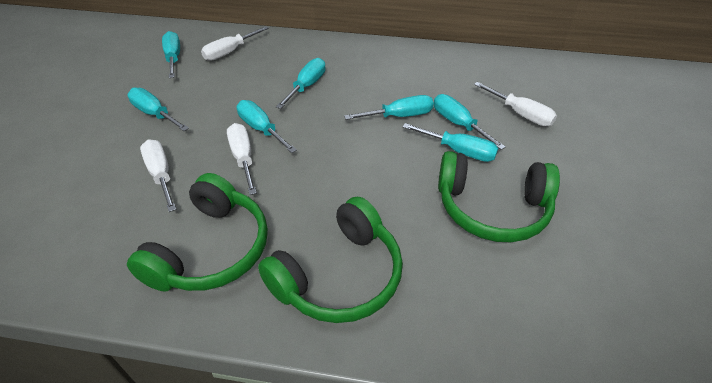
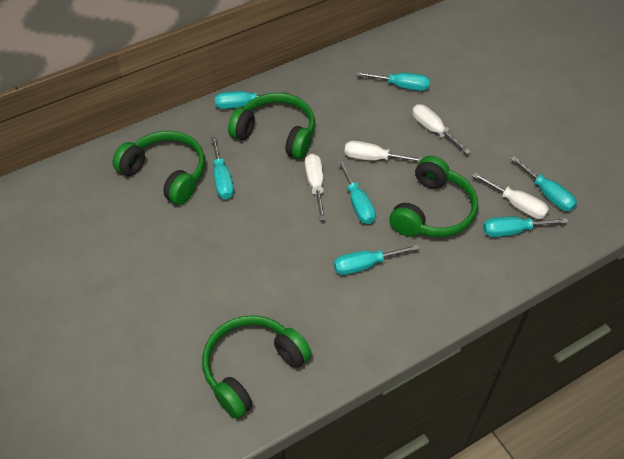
green headphones: 3 -> 4

